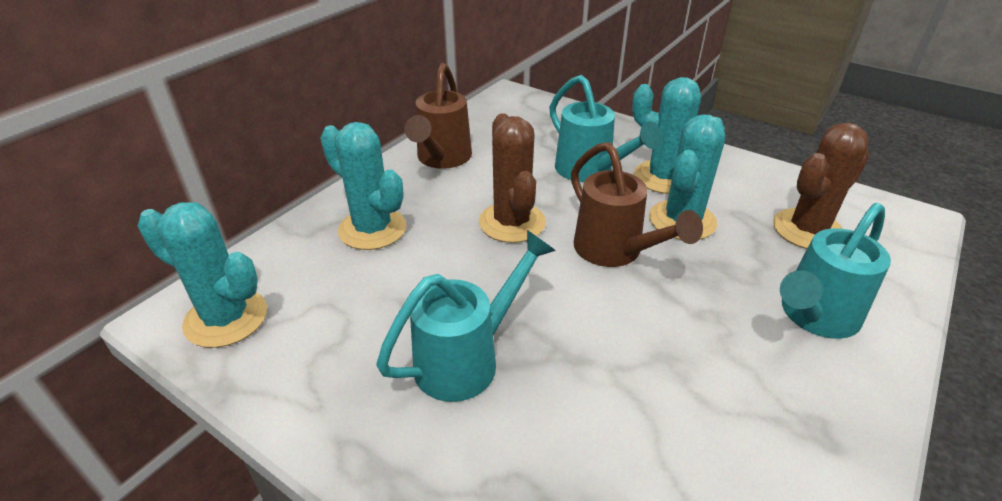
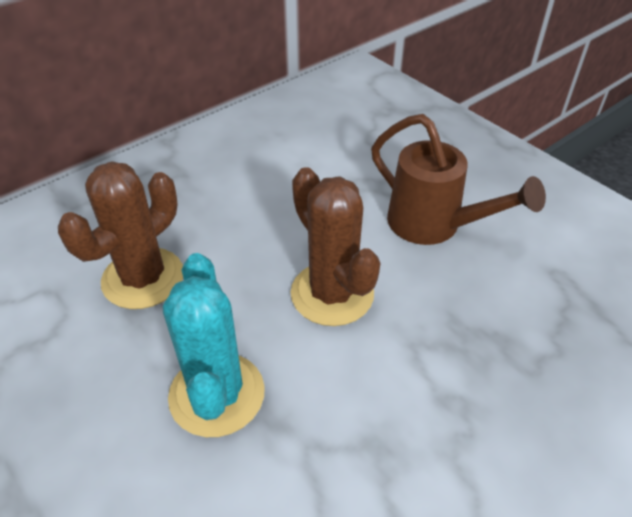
brown watering can: 2 -> 1
turquoise cactus: 4 -> 1
turquoise watering can: 3 -> 0

